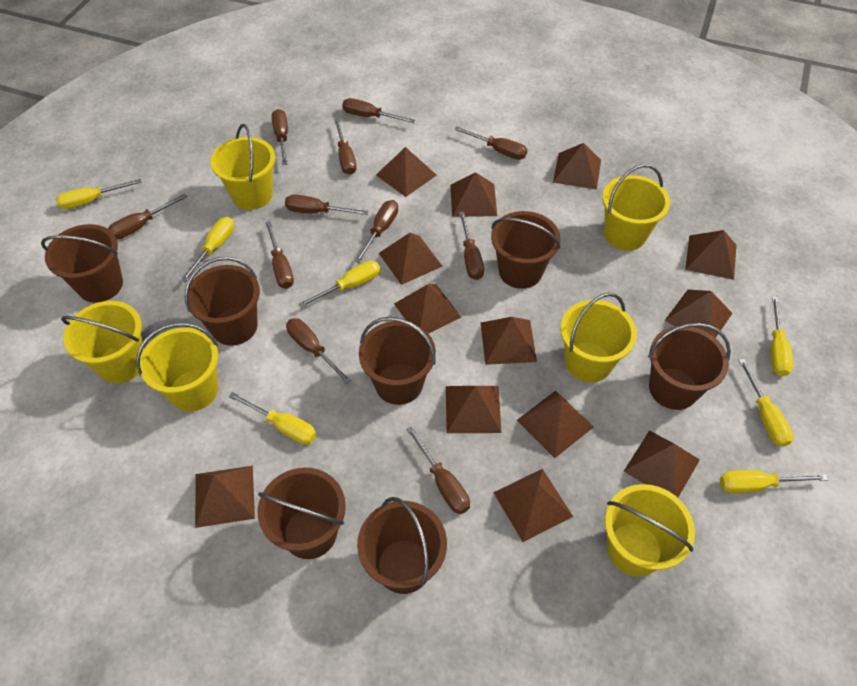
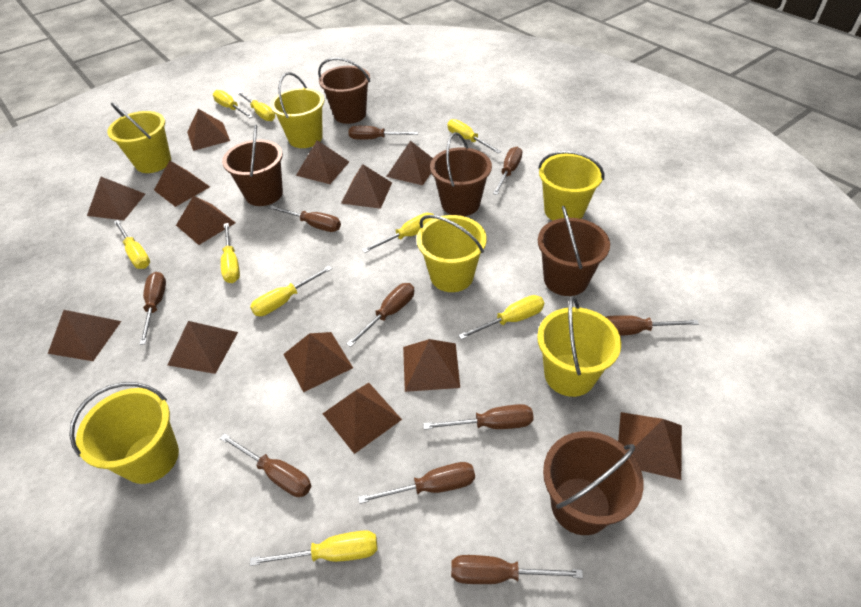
brown bucket: 7 -> 5
brown screwdriver: 11 -> 10
yellow screwdriver: 7 -> 9

